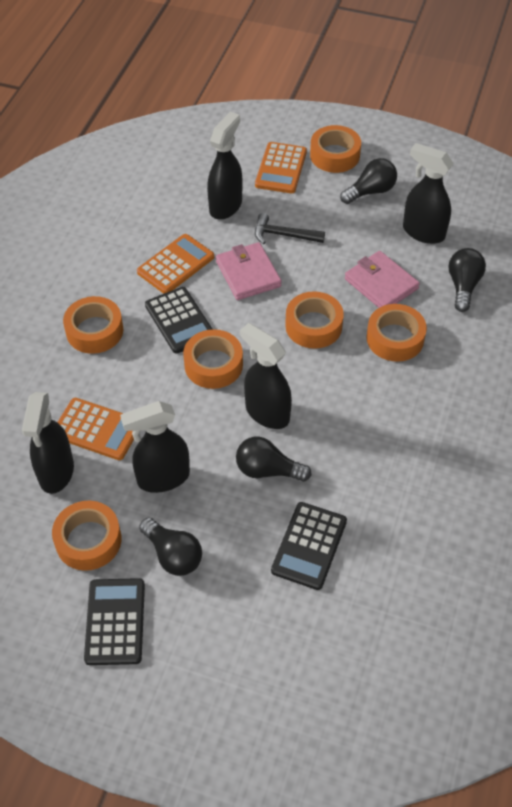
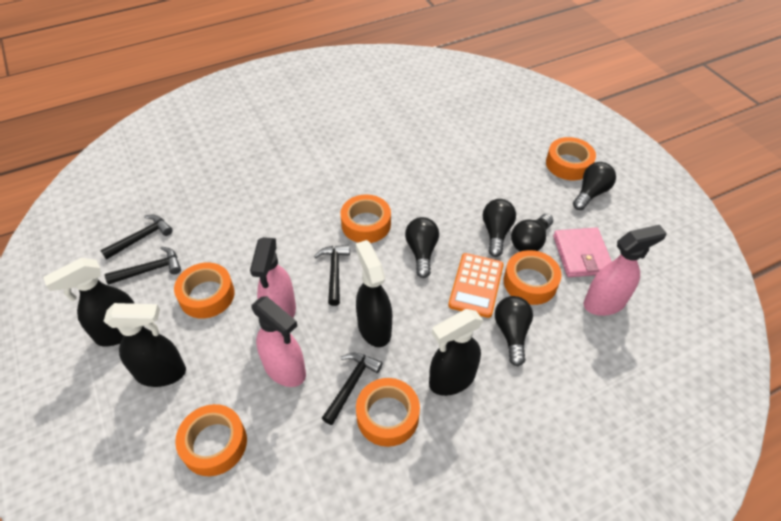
black calculator: 3 -> 0
black hammer: 1 -> 4
black light bulb: 4 -> 5
black spray bottle: 5 -> 4
orange calculator: 3 -> 1
pink spray bottle: 0 -> 3
pink wallet: 2 -> 1

